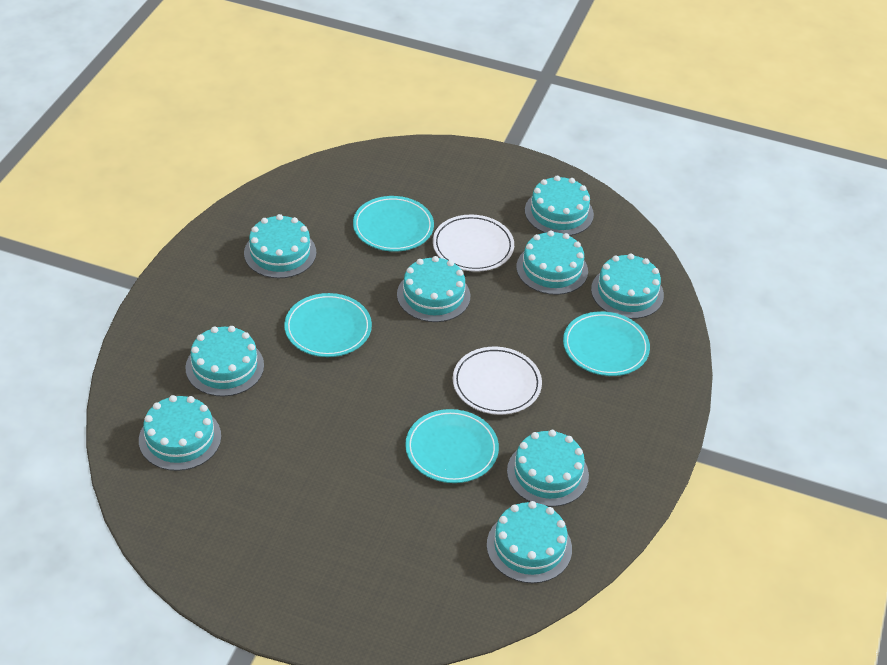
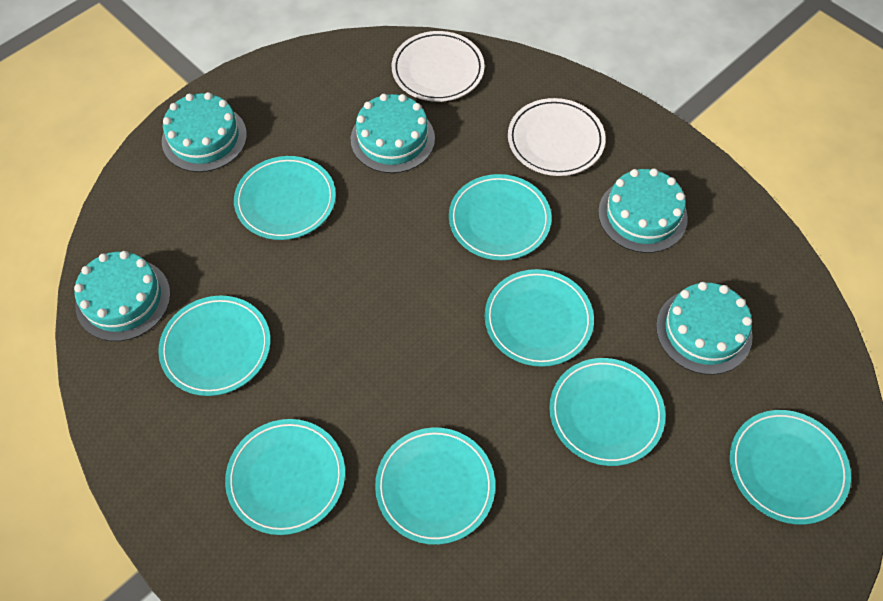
turquoise cake: 9 -> 5
turquoise plate: 4 -> 8

